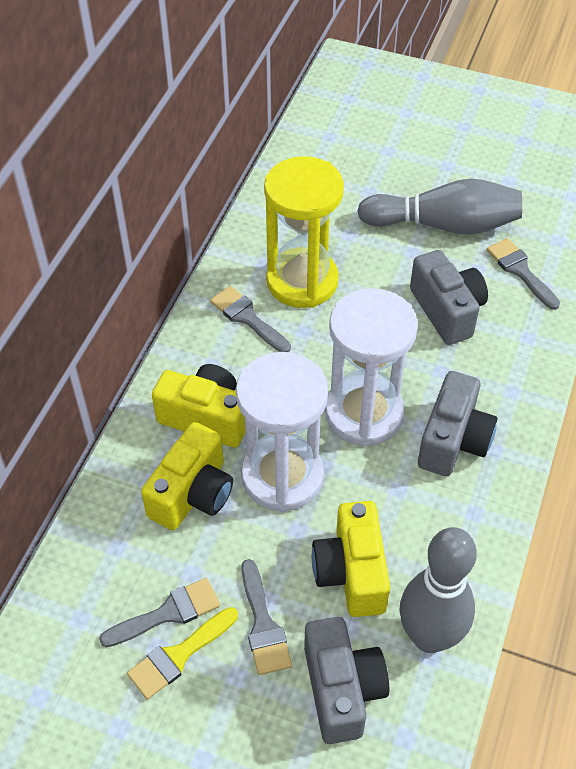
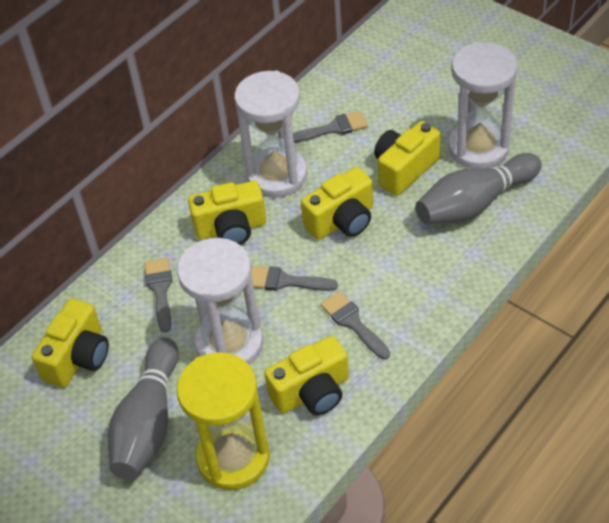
grey camera: 3 -> 0
white hourglass: 2 -> 3
yellow brush: 1 -> 0
yellow camera: 3 -> 5

